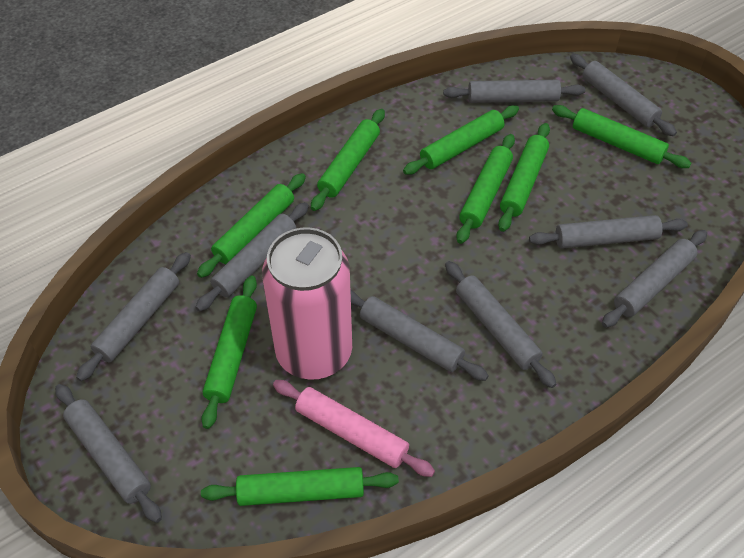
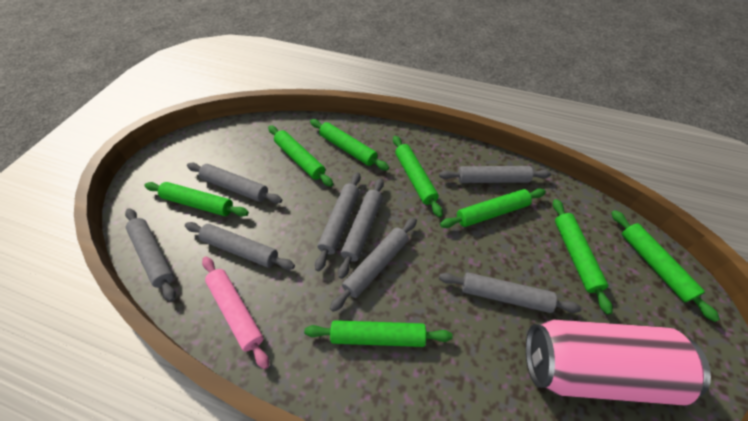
grey rolling pin: 9 -> 8

